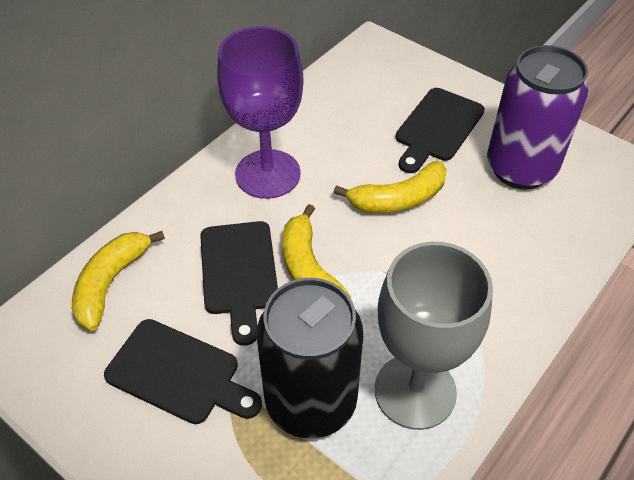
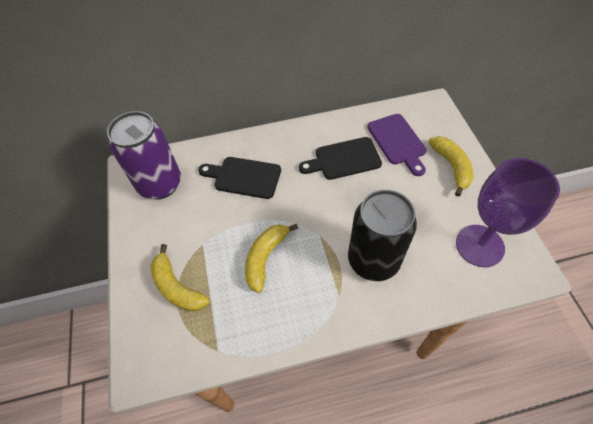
black cutting board: 3 -> 2
grey goblet: 1 -> 0
purple cutting board: 0 -> 1

